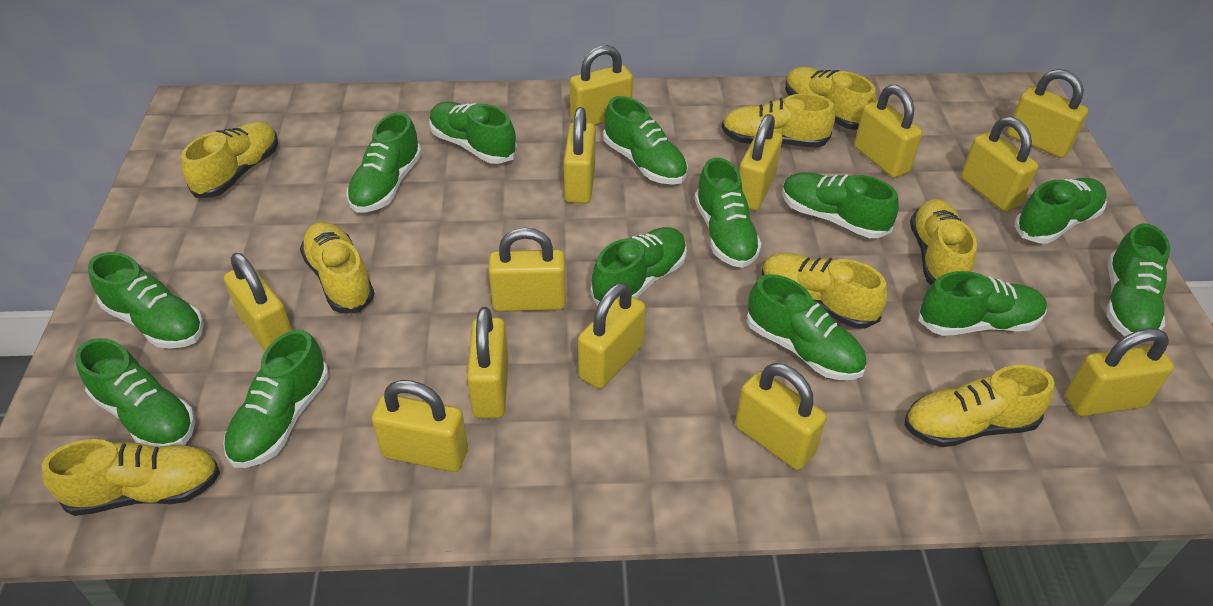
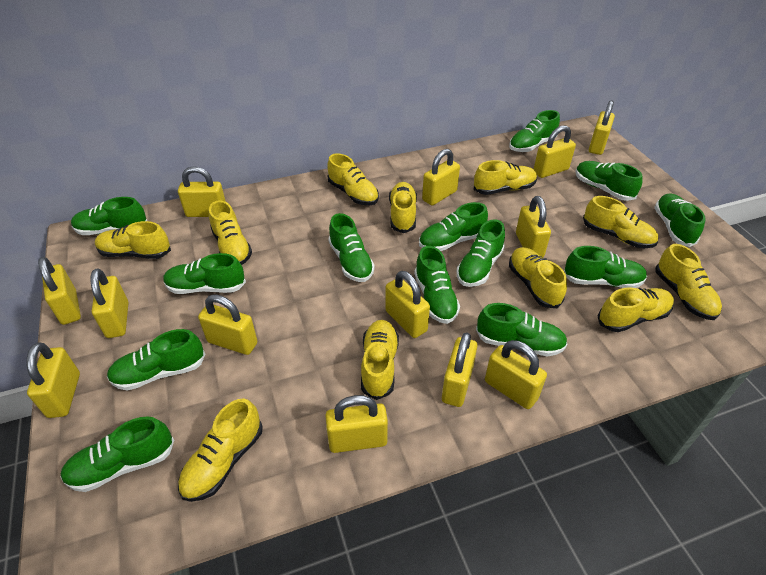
yellow shoe: 8 -> 11

